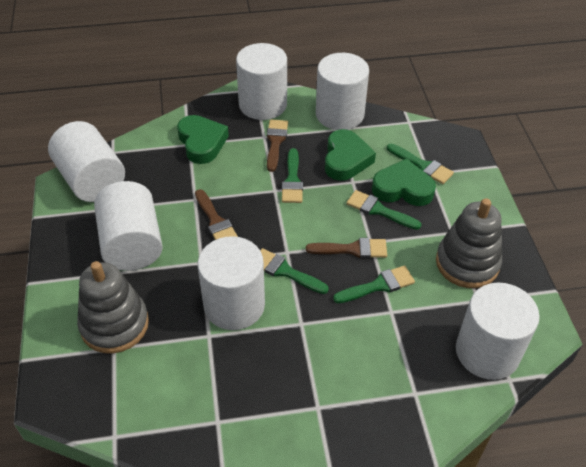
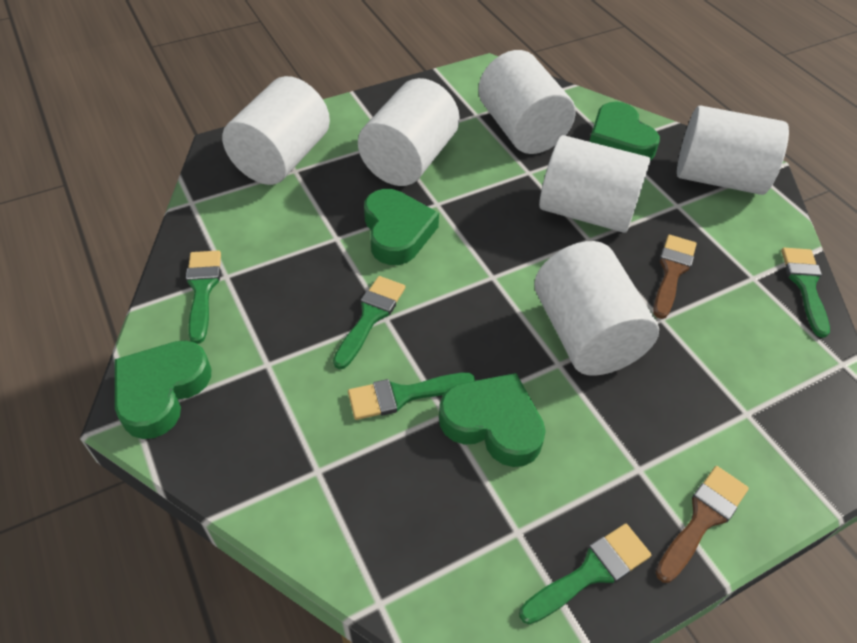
brown brush: 3 -> 2
green heart: 3 -> 4
grey stacking toy: 2 -> 0

